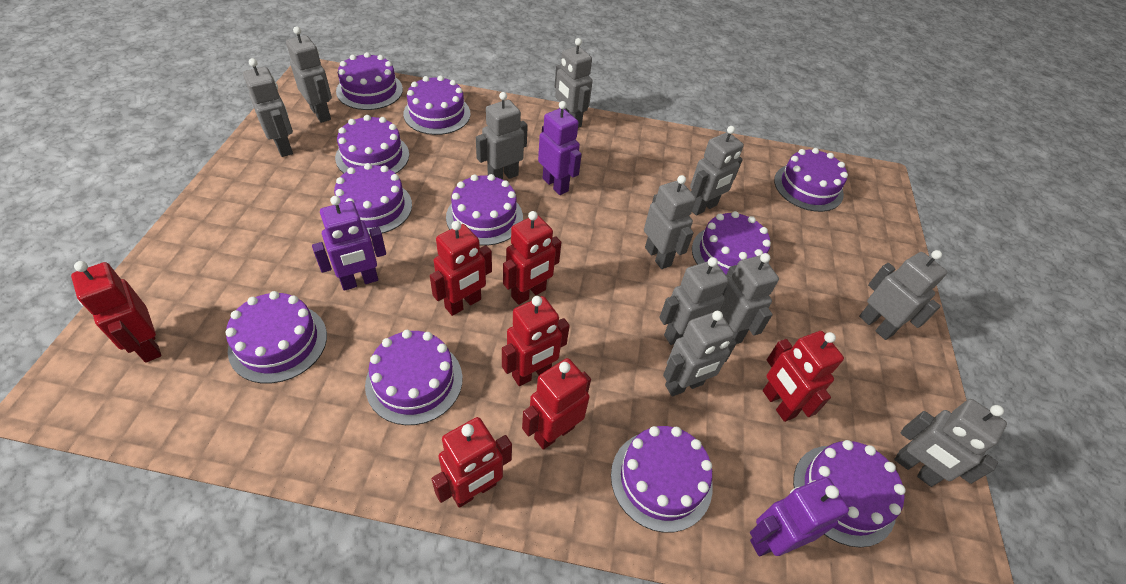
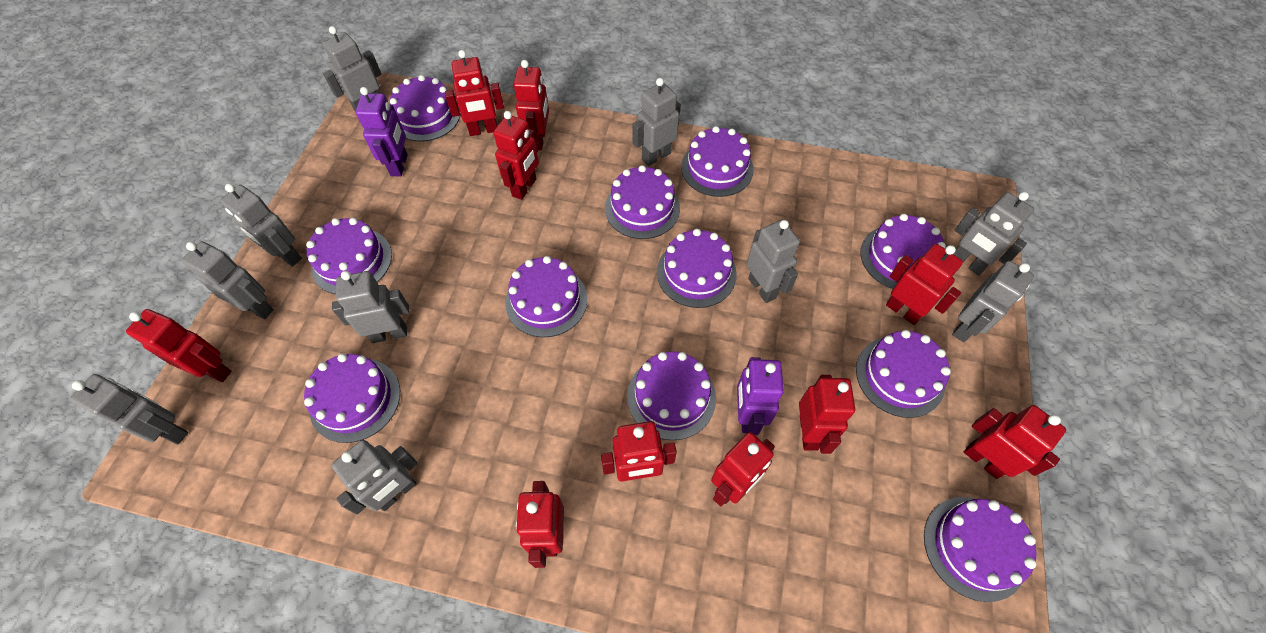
grey robot: 11 -> 10
purple robot: 3 -> 2
red robot: 7 -> 10

